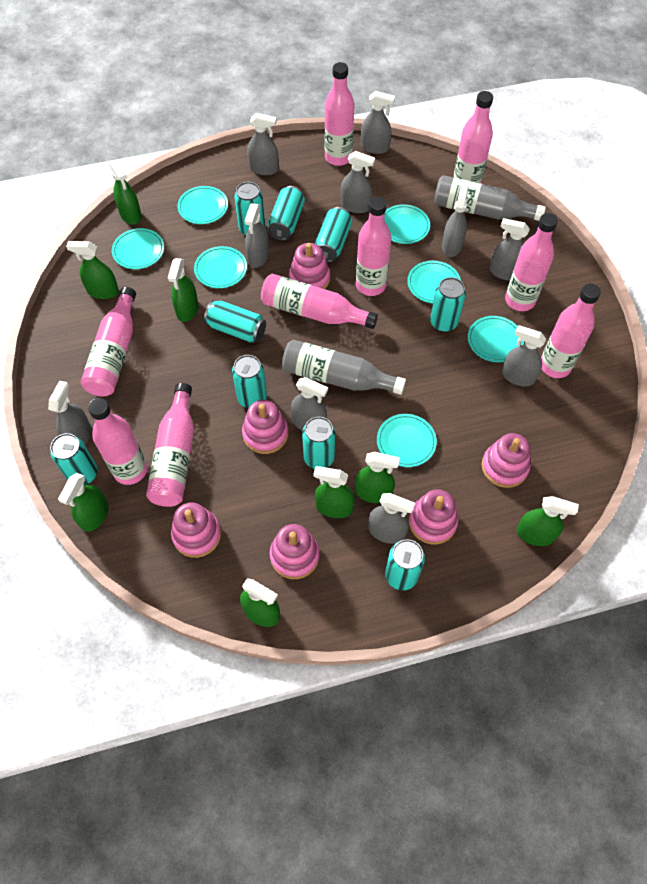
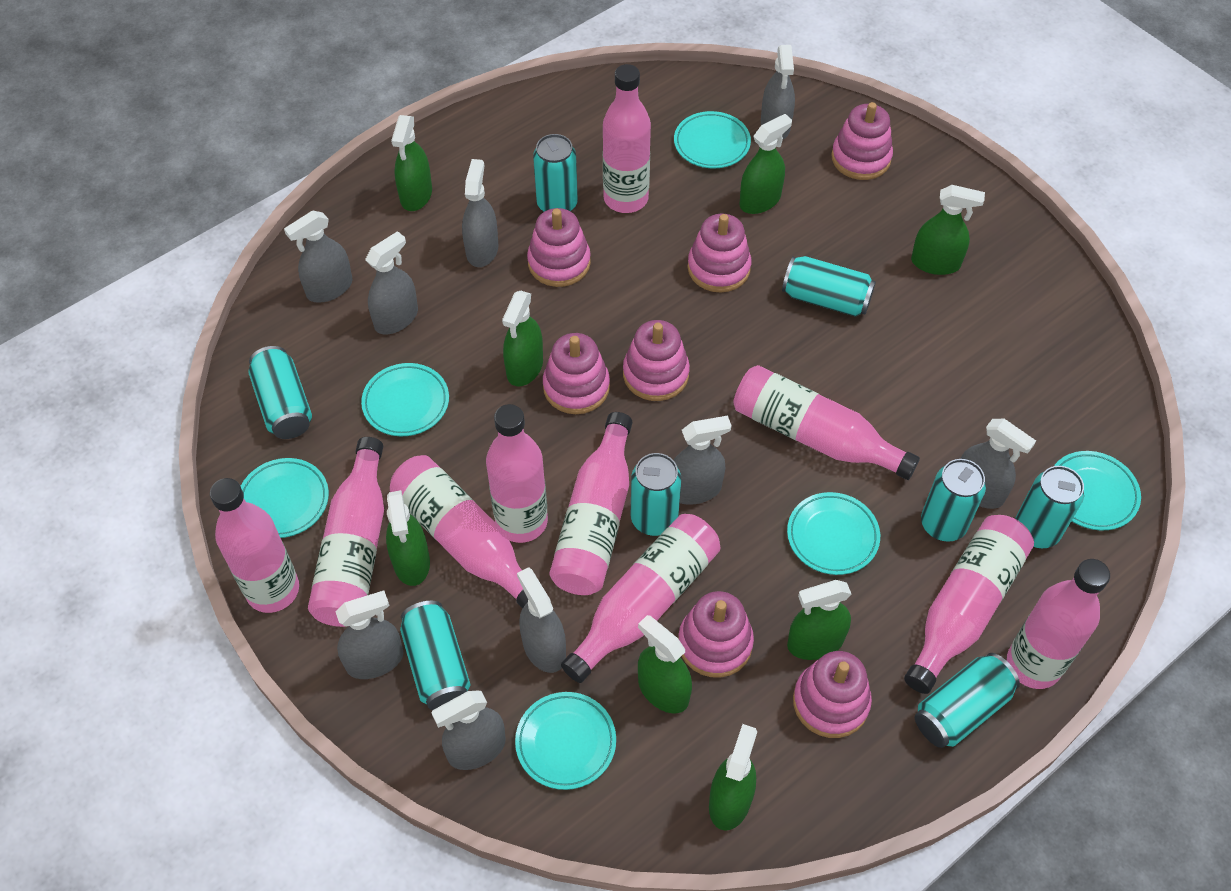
grey bottle: 2 -> 0
grey spray bottle: 10 -> 9
pink bottle: 9 -> 10
pink stacking toy: 6 -> 7
turquoise can: 9 -> 8
turquoise plate: 7 -> 6

